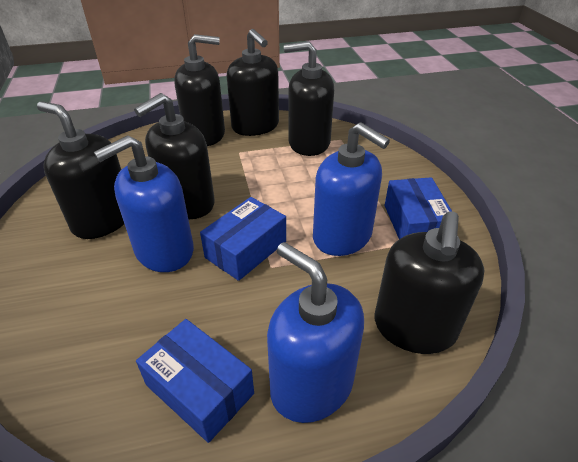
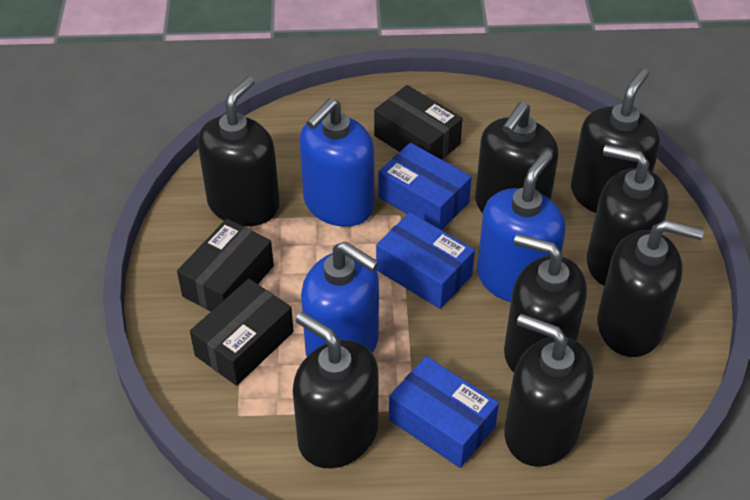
black box: 0 -> 3
black soap dispenser: 6 -> 8

